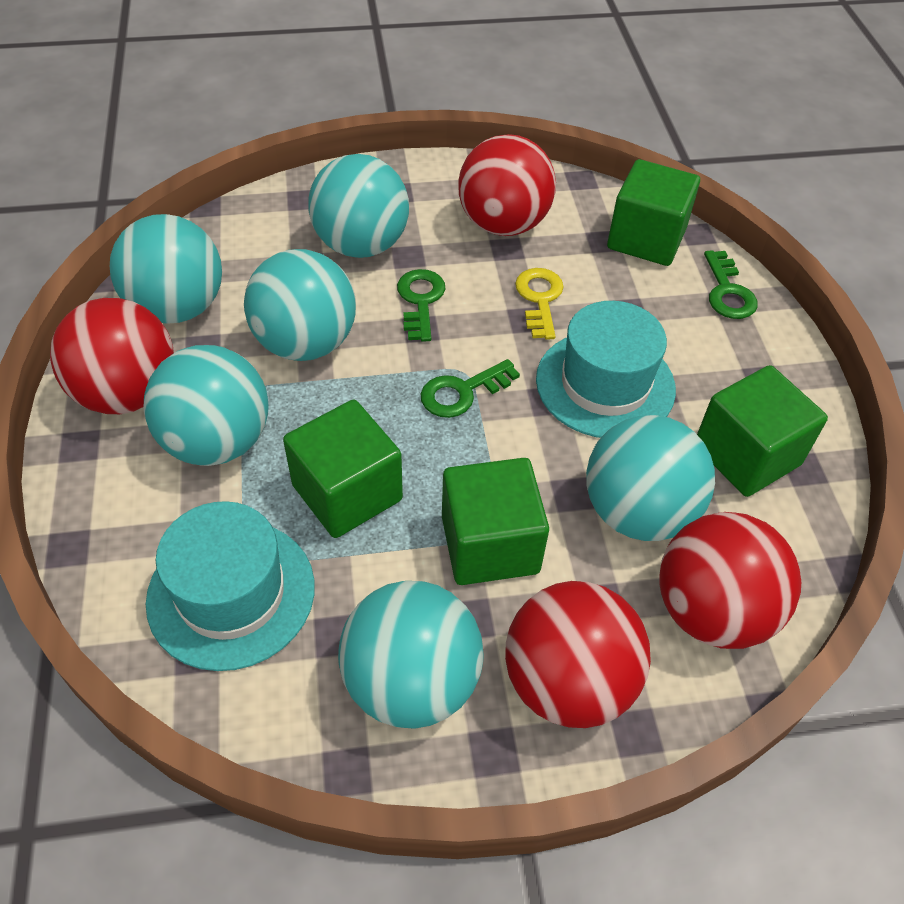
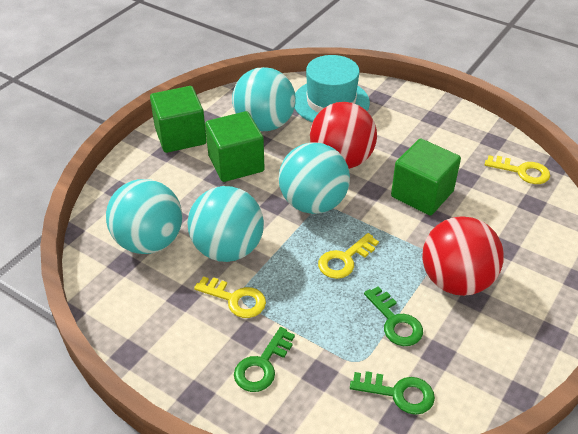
green cube: 4 -> 3
red ball: 4 -> 2
turquoise ball: 6 -> 4
turquoise hat: 2 -> 1
yellow key: 1 -> 3

